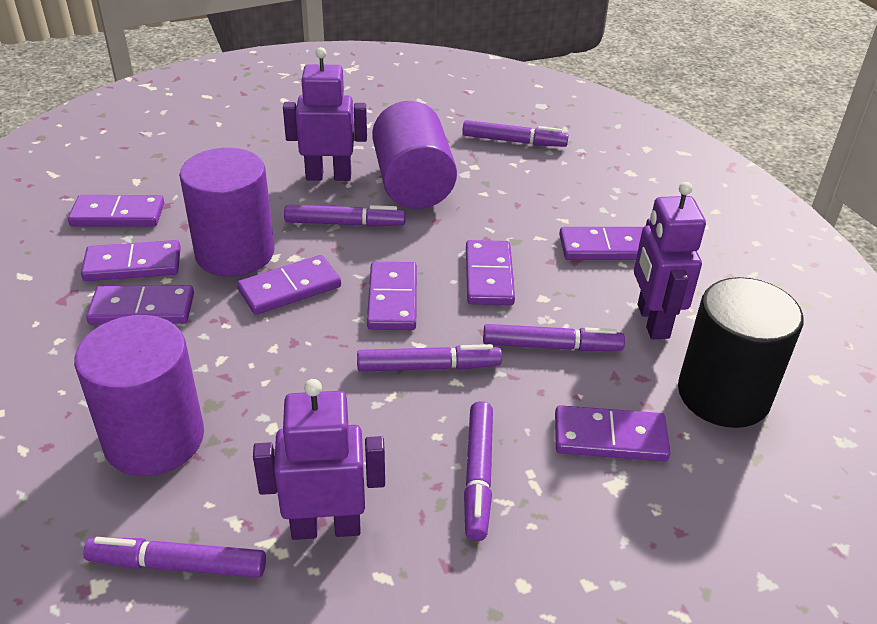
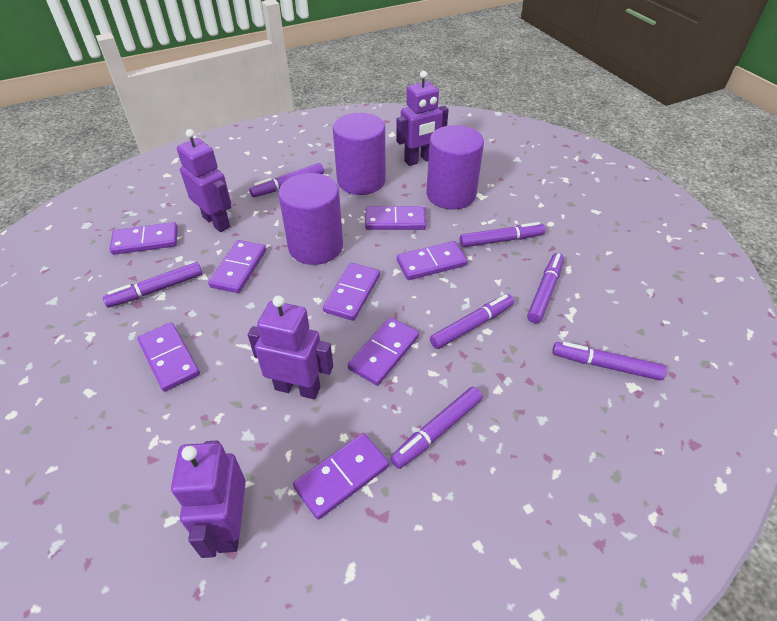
black cylinder: 1 -> 0
purple marker: 6 -> 7
purple robot: 3 -> 4

